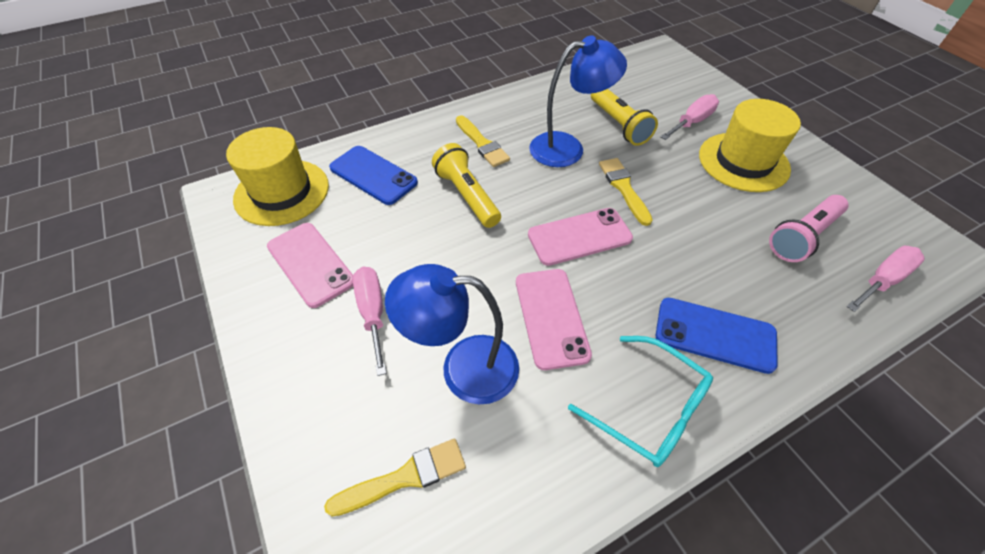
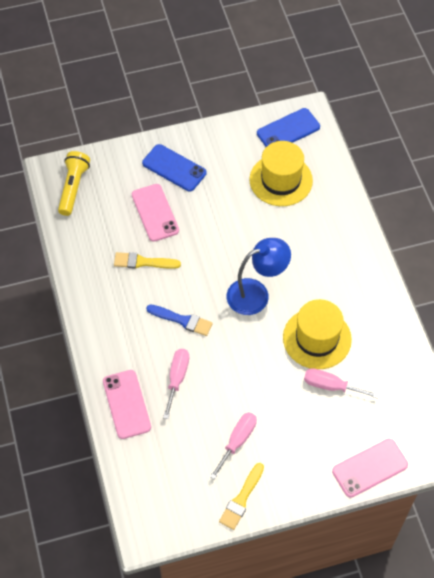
blue brush: 0 -> 1
blue lamp: 2 -> 1
pink flashlight: 1 -> 0
turquoise glasses: 1 -> 0
yellow brush: 3 -> 2
yellow flashlight: 2 -> 1

